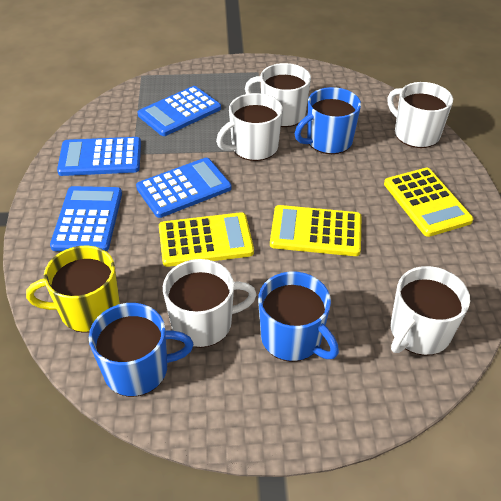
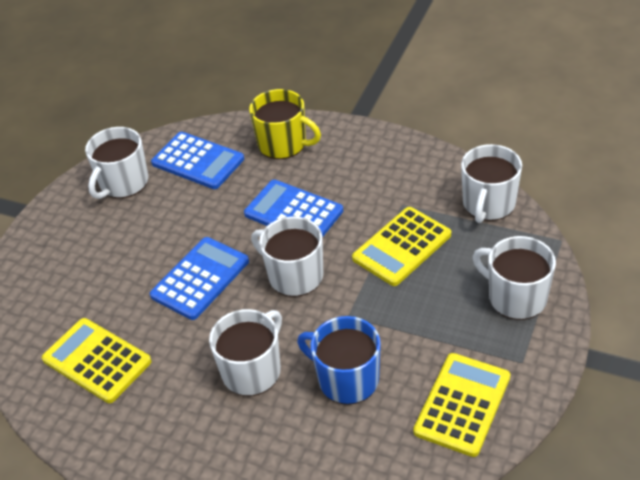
blue calculator: 4 -> 3
blue mug: 3 -> 1

